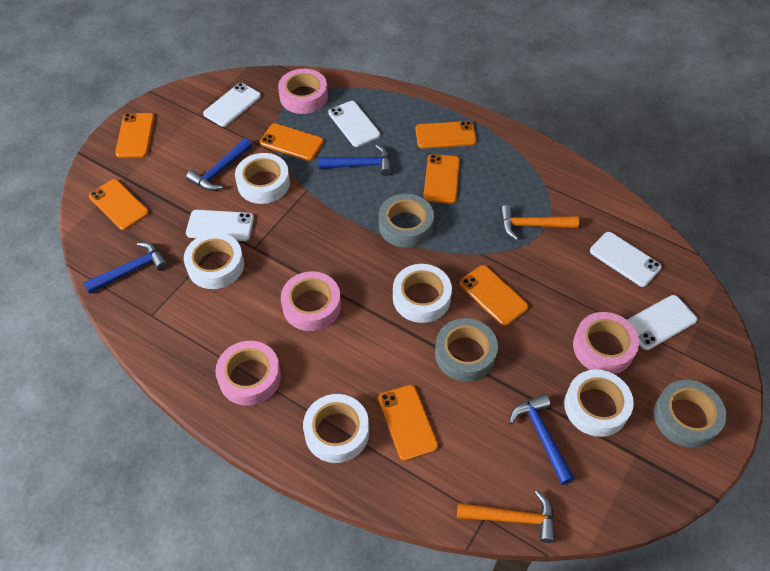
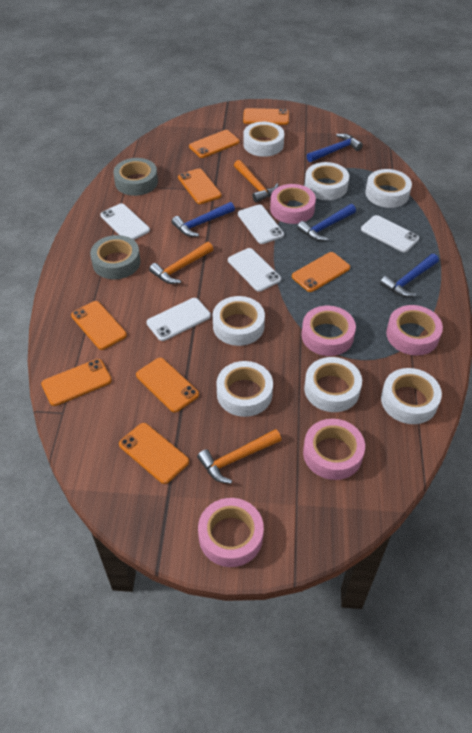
grey tape: 3 -> 2
orange hammer: 2 -> 3
orange phone: 7 -> 8
pink tape: 4 -> 5
white tape: 5 -> 7

